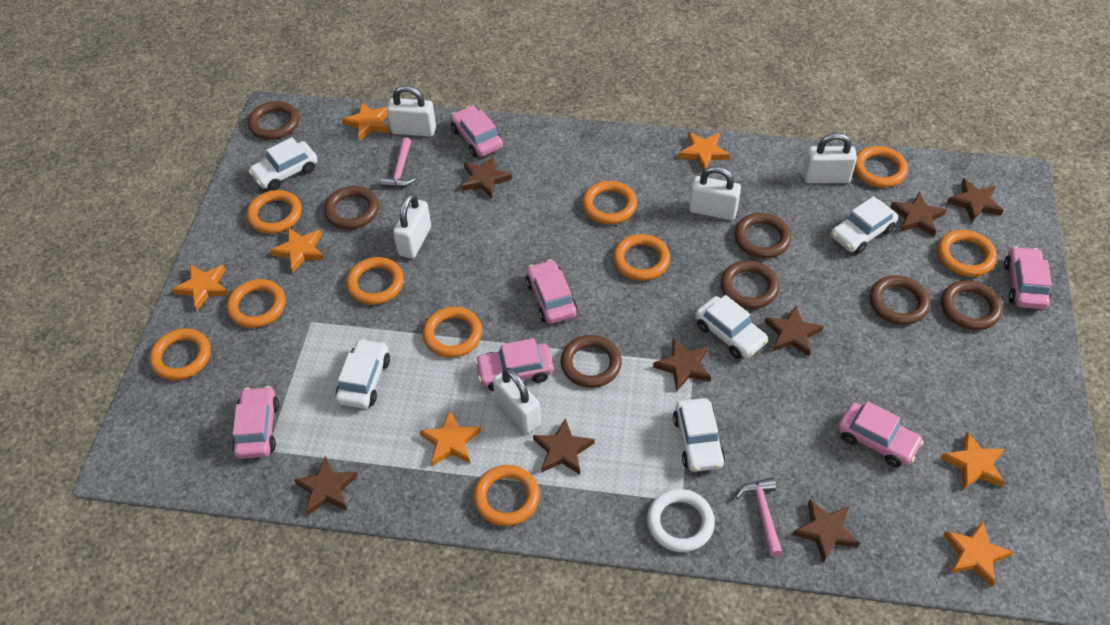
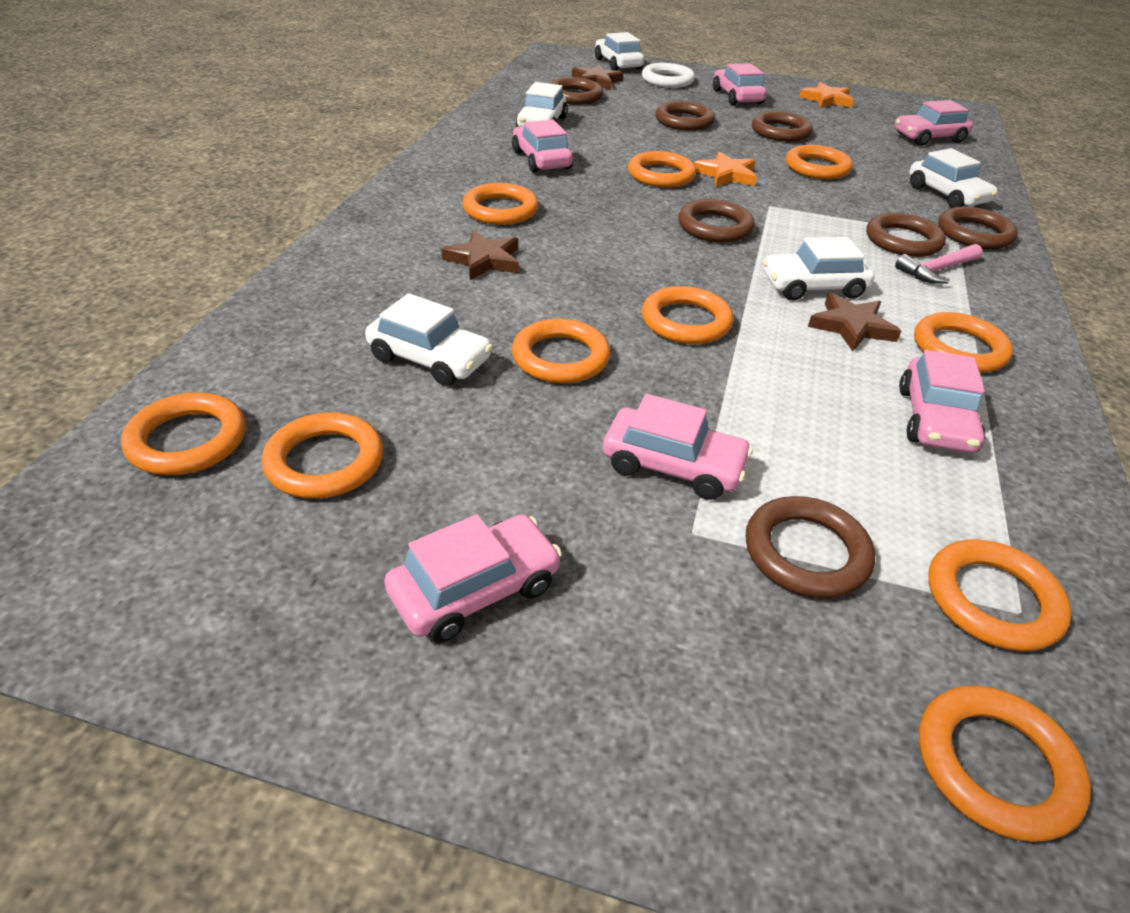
brown star: 8 -> 3
orange star: 7 -> 2
pink hammer: 2 -> 1
white padlock: 5 -> 0

